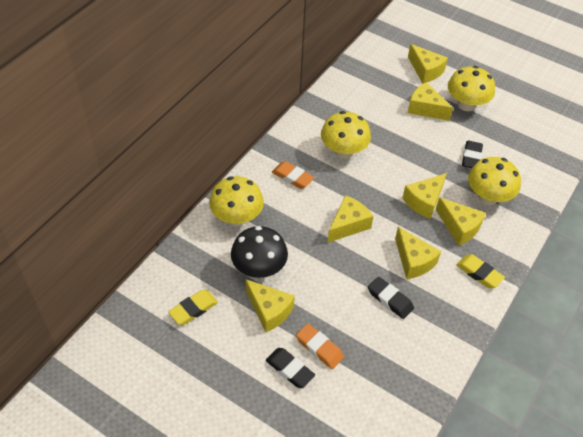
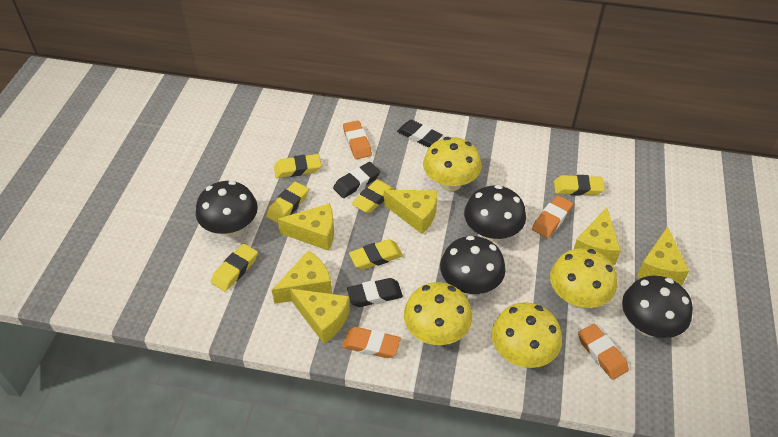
black mushroom: 1 -> 4
orange eraser: 2 -> 4
yellow cheese: 7 -> 6
yellow eraser: 2 -> 6

